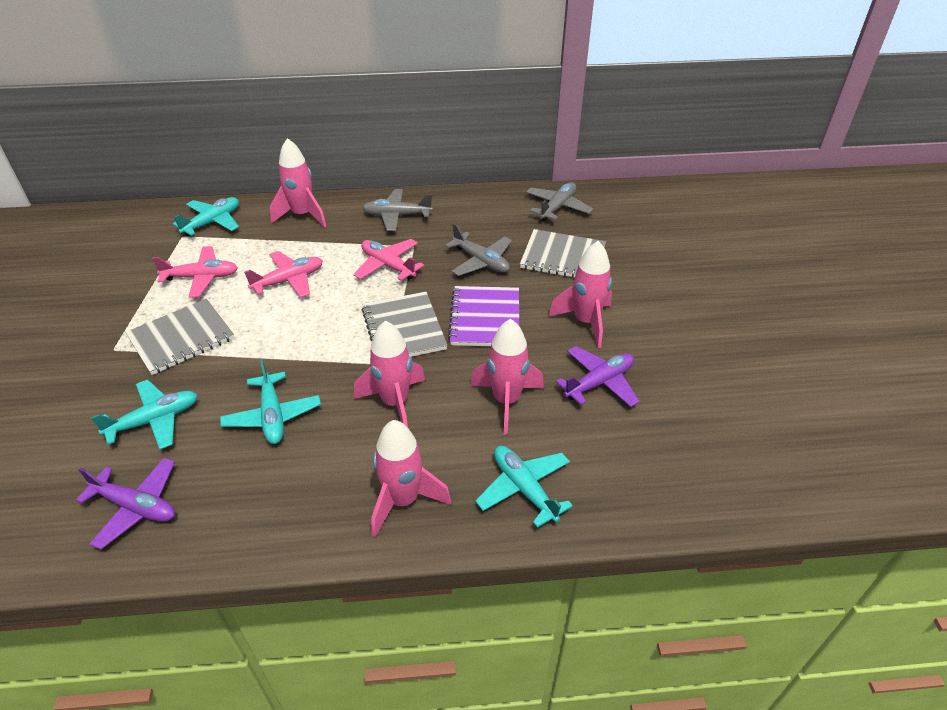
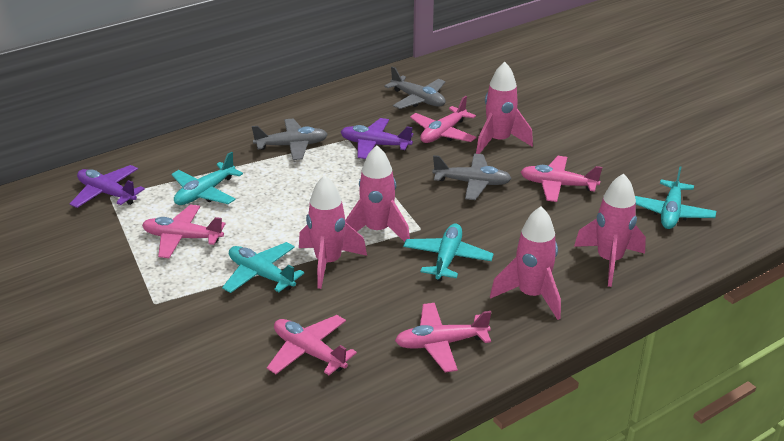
grey notebook: 3 -> 0
pink plane: 3 -> 5
purple notebook: 1 -> 0

